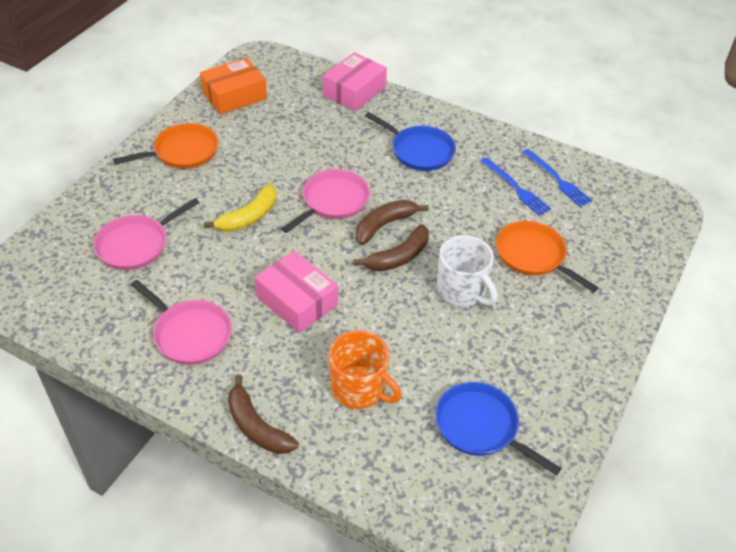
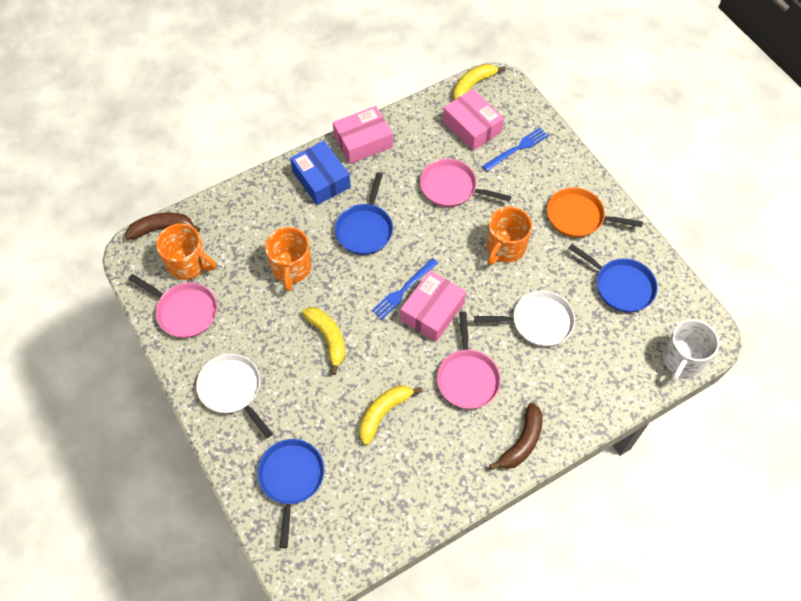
blue box: 0 -> 1
blue pan: 2 -> 3
brown banana: 3 -> 2
orange box: 1 -> 0
orange mug: 1 -> 3
orange pan: 2 -> 1
pink box: 2 -> 3
white pan: 0 -> 2
yellow banana: 1 -> 3

